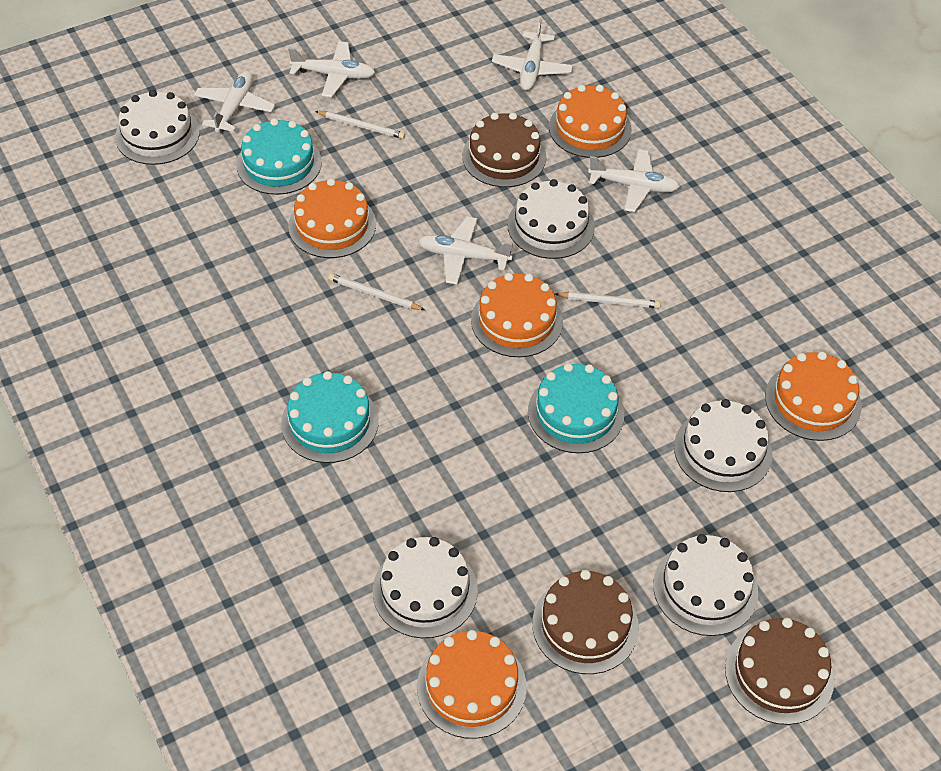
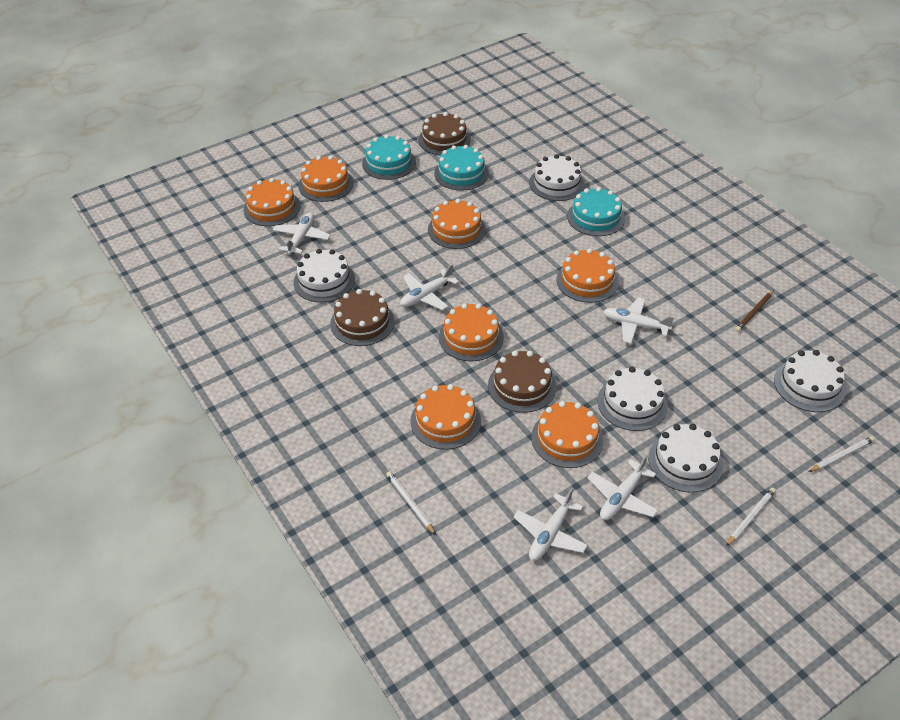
brown pencil: 0 -> 1
orange cake: 5 -> 7

